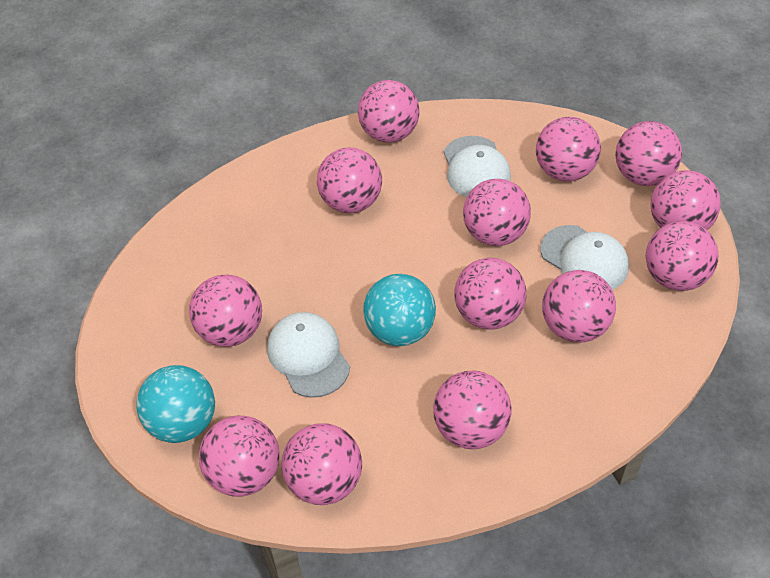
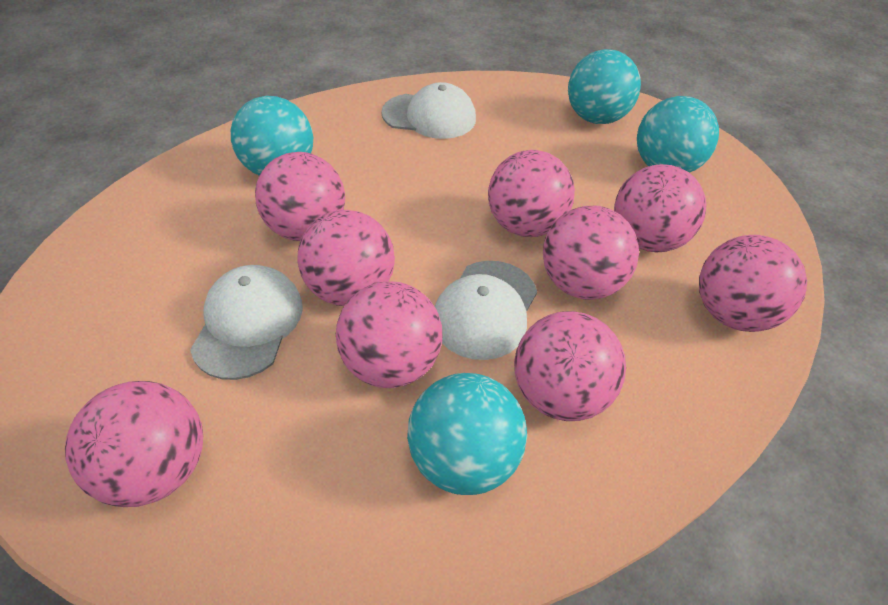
pink ball: 13 -> 9
turquoise ball: 2 -> 4

